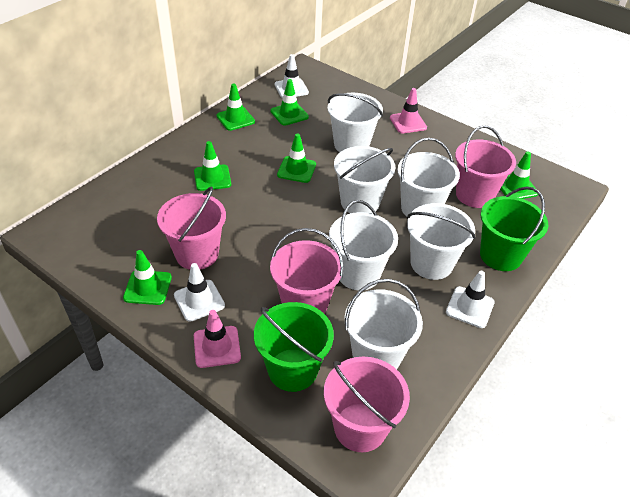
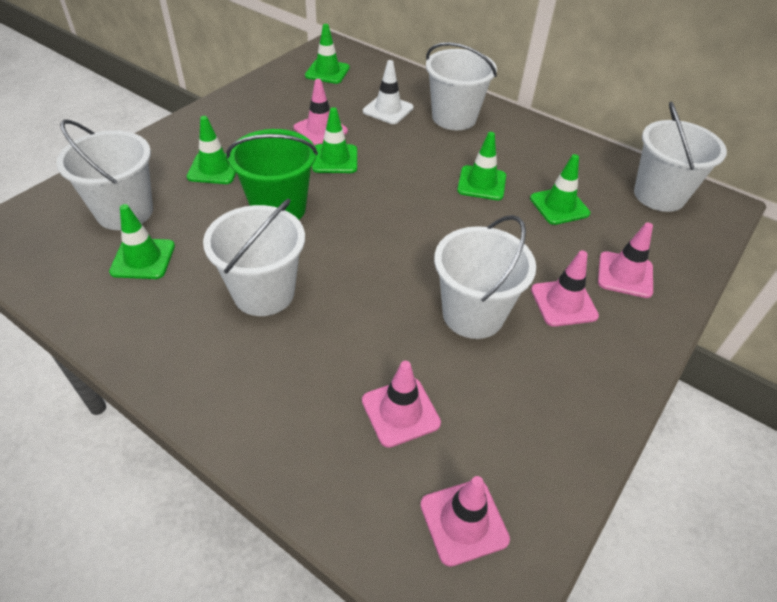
green bucket: 2 -> 1
pink bucket: 4 -> 0
pink traffic cone: 2 -> 5
white bucket: 6 -> 5
white traffic cone: 3 -> 1

